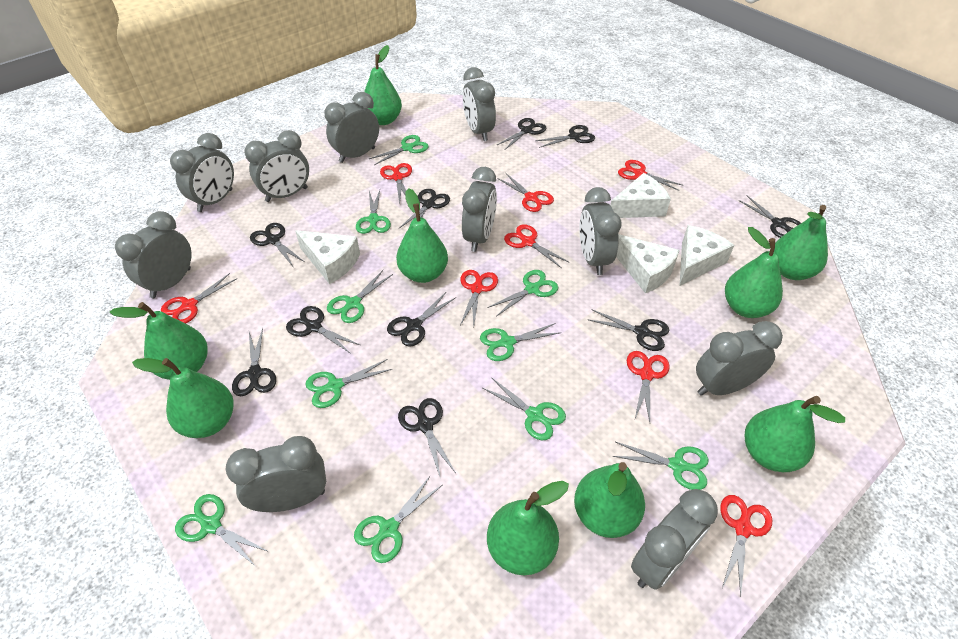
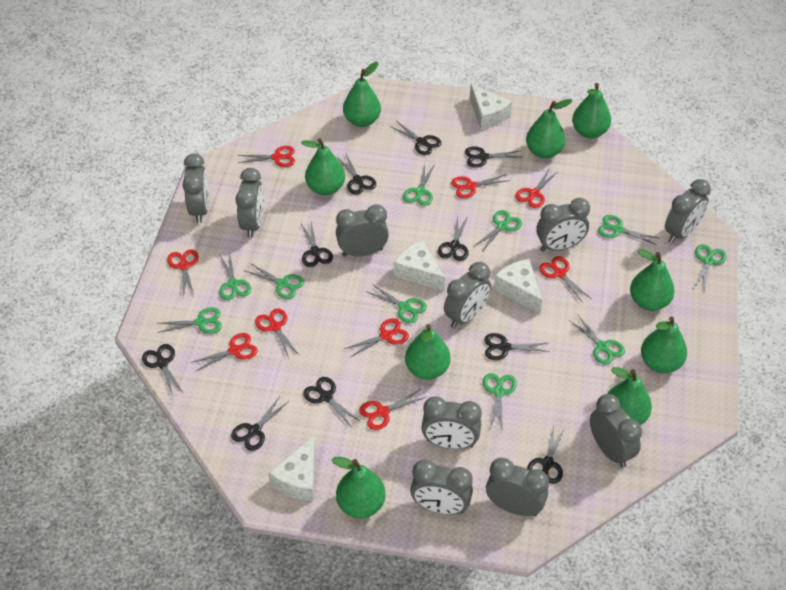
red scissors: 8 -> 9

